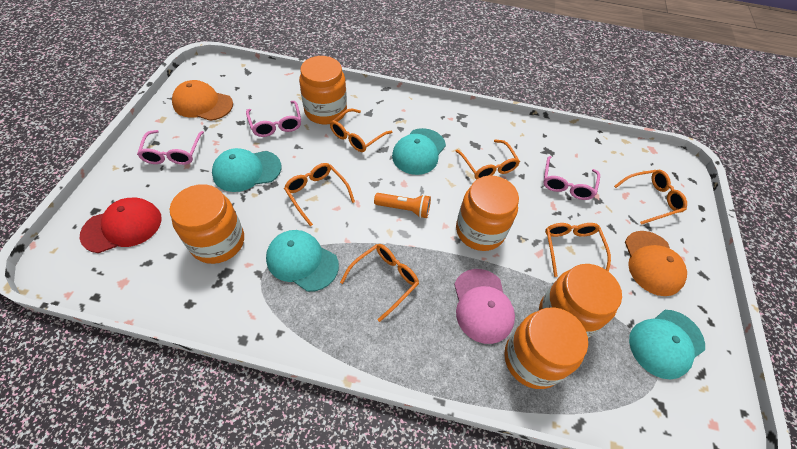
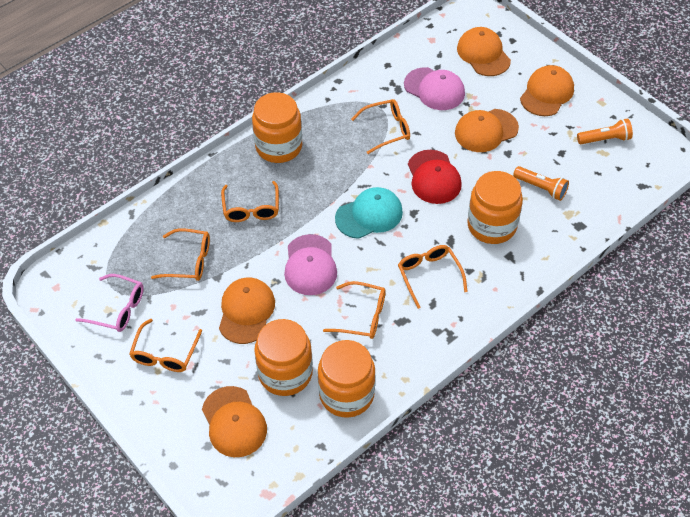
orange cap: 2 -> 5
orange flashlight: 1 -> 2
orange jar: 5 -> 4
pink cap: 1 -> 2
pink glasses: 3 -> 1
turquoise cap: 4 -> 1

